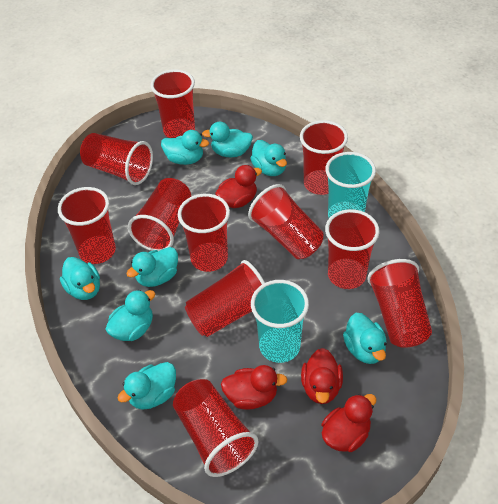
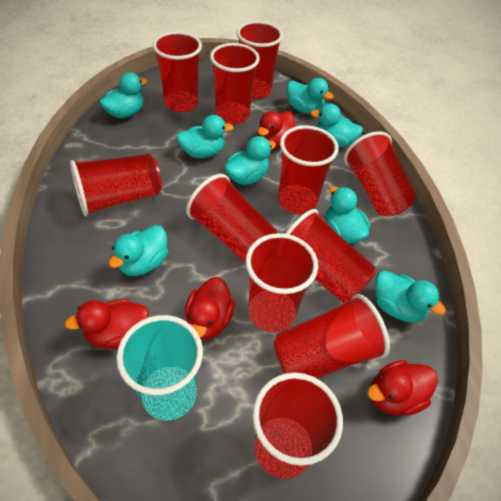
turquoise cup: 2 -> 1

